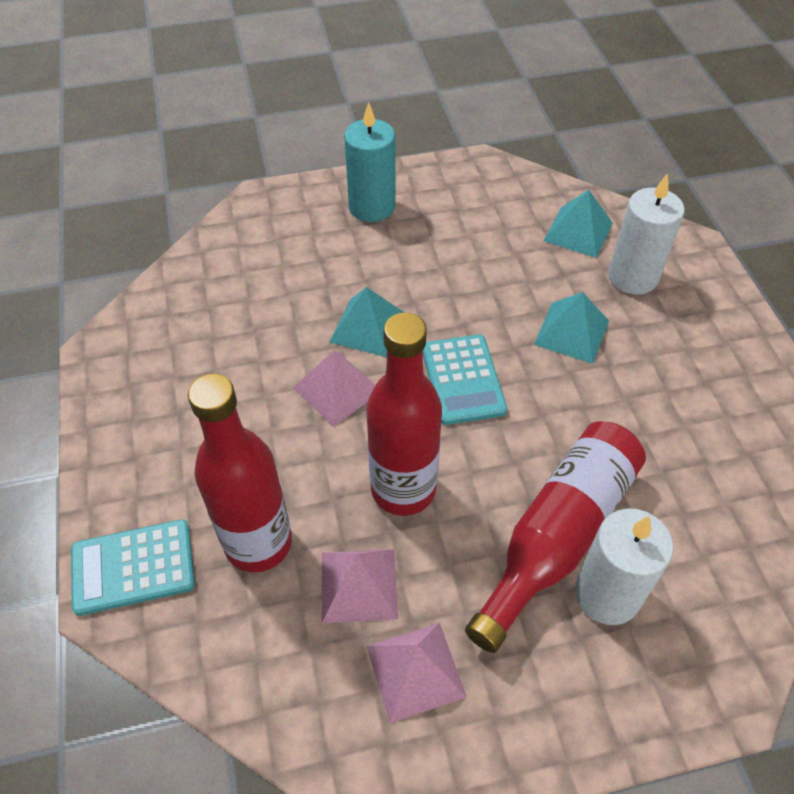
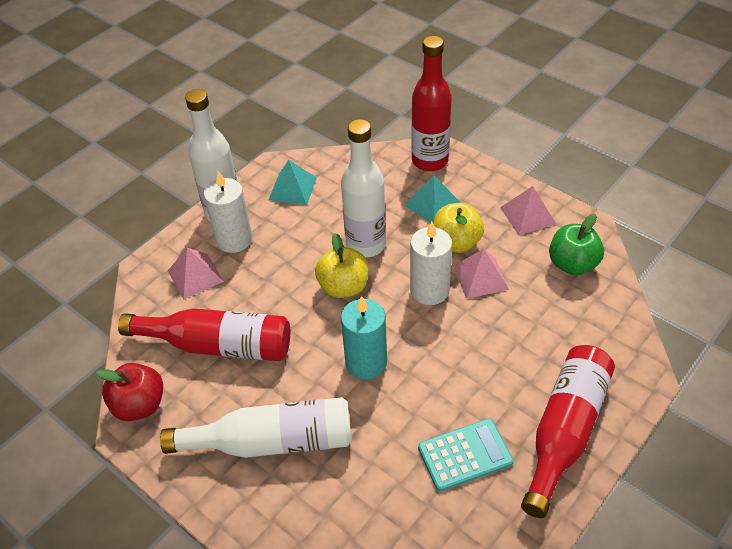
green apple: 0 -> 1
red apple: 0 -> 1
turquoise calculator: 2 -> 1
turquoise pyramid: 3 -> 2
white bottle: 0 -> 3
yellow apple: 0 -> 2

